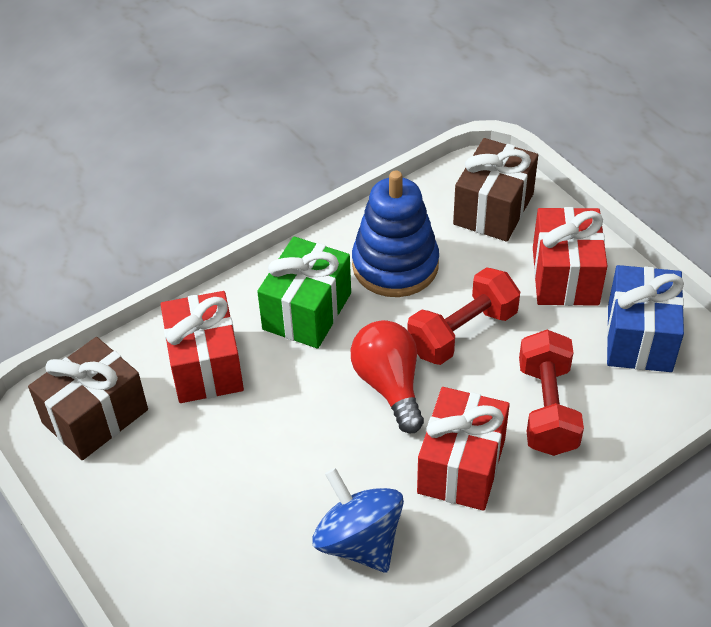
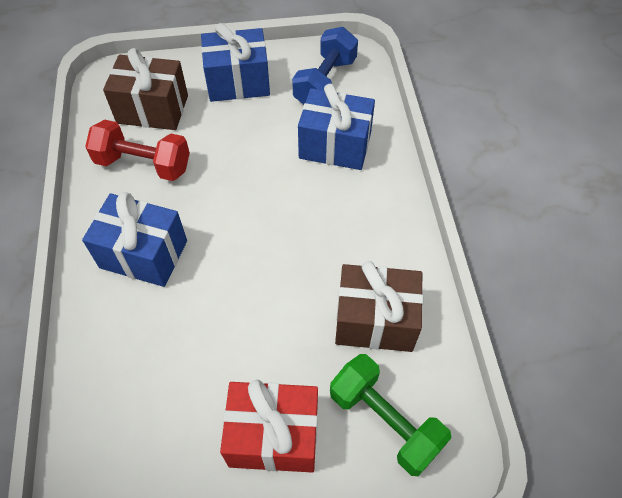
blue dumbbell: 0 -> 1
blue gift: 1 -> 3
blue spinning top: 1 -> 0
blue stacking toy: 1 -> 0
green dumbbell: 0 -> 1
green gift: 1 -> 0
red dumbbell: 2 -> 1
red gift: 3 -> 1
red light bulb: 1 -> 0

